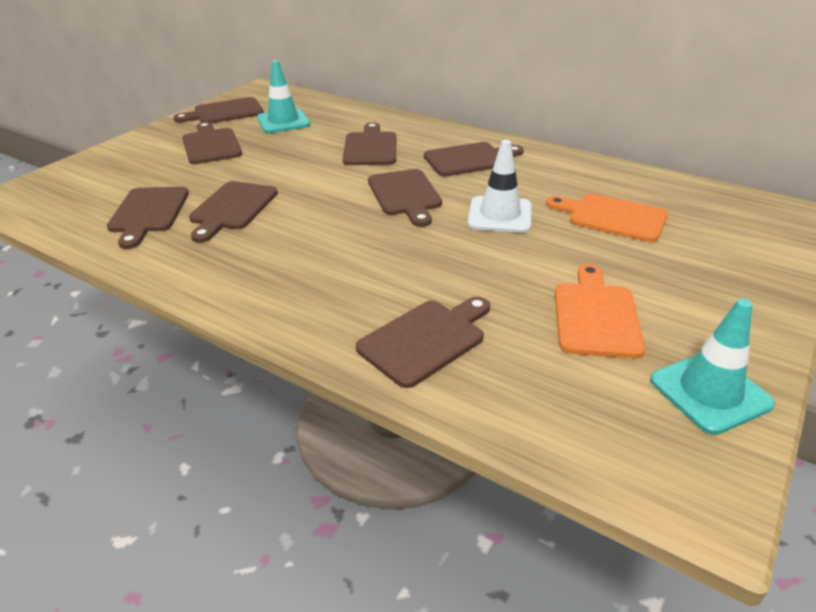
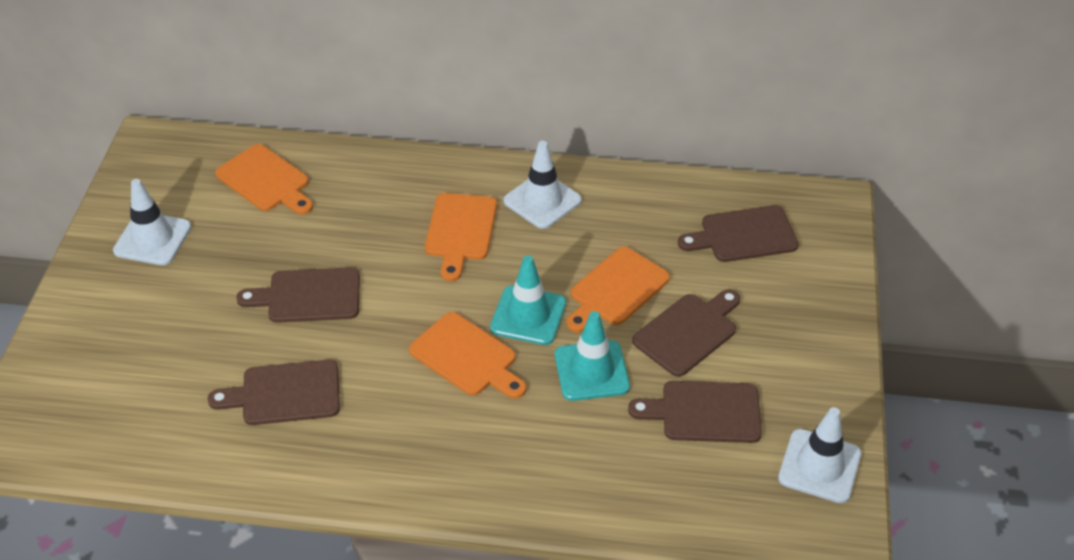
brown cutting board: 8 -> 5
orange cutting board: 2 -> 4
white traffic cone: 1 -> 3

